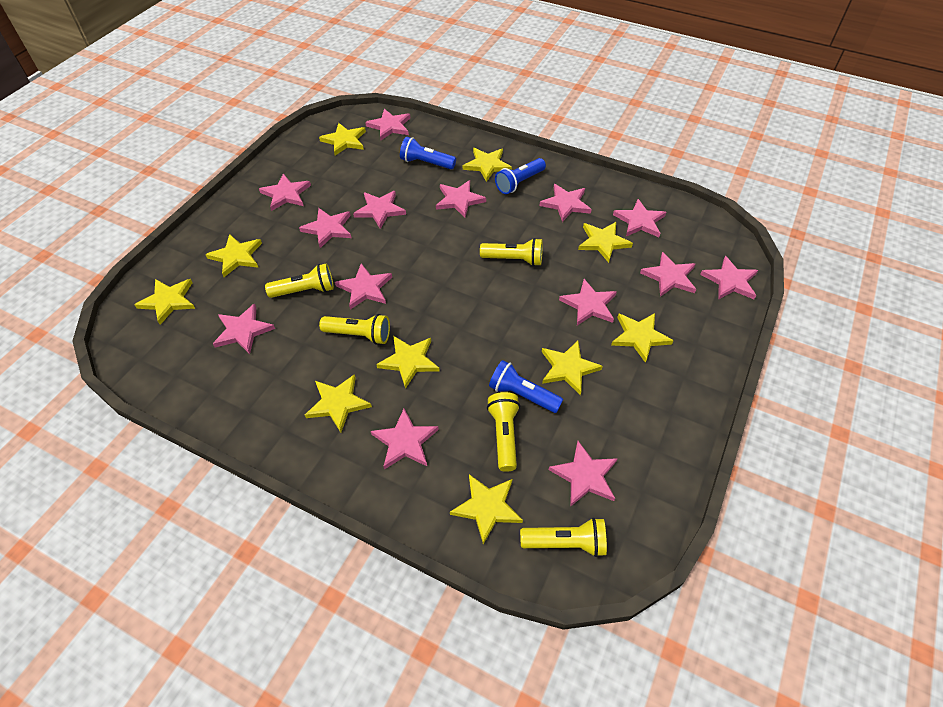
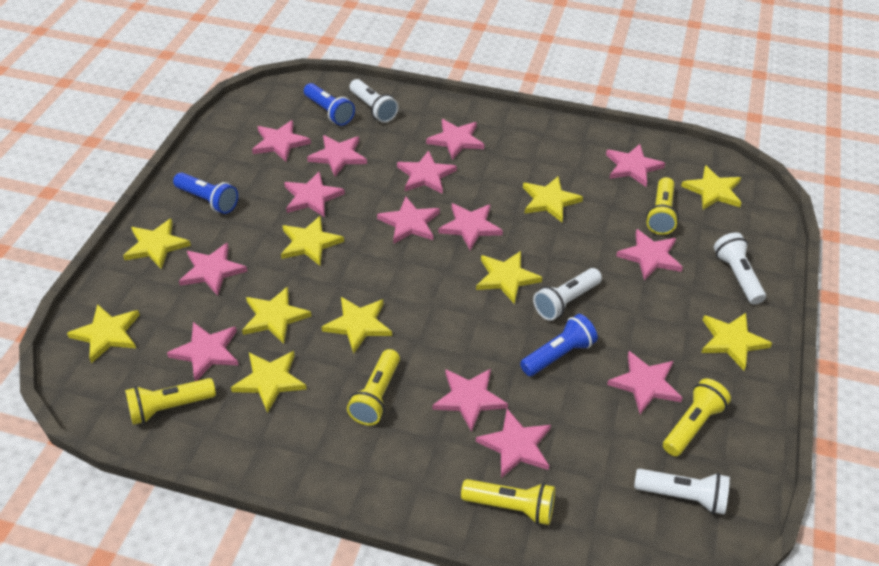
white flashlight: 0 -> 4

